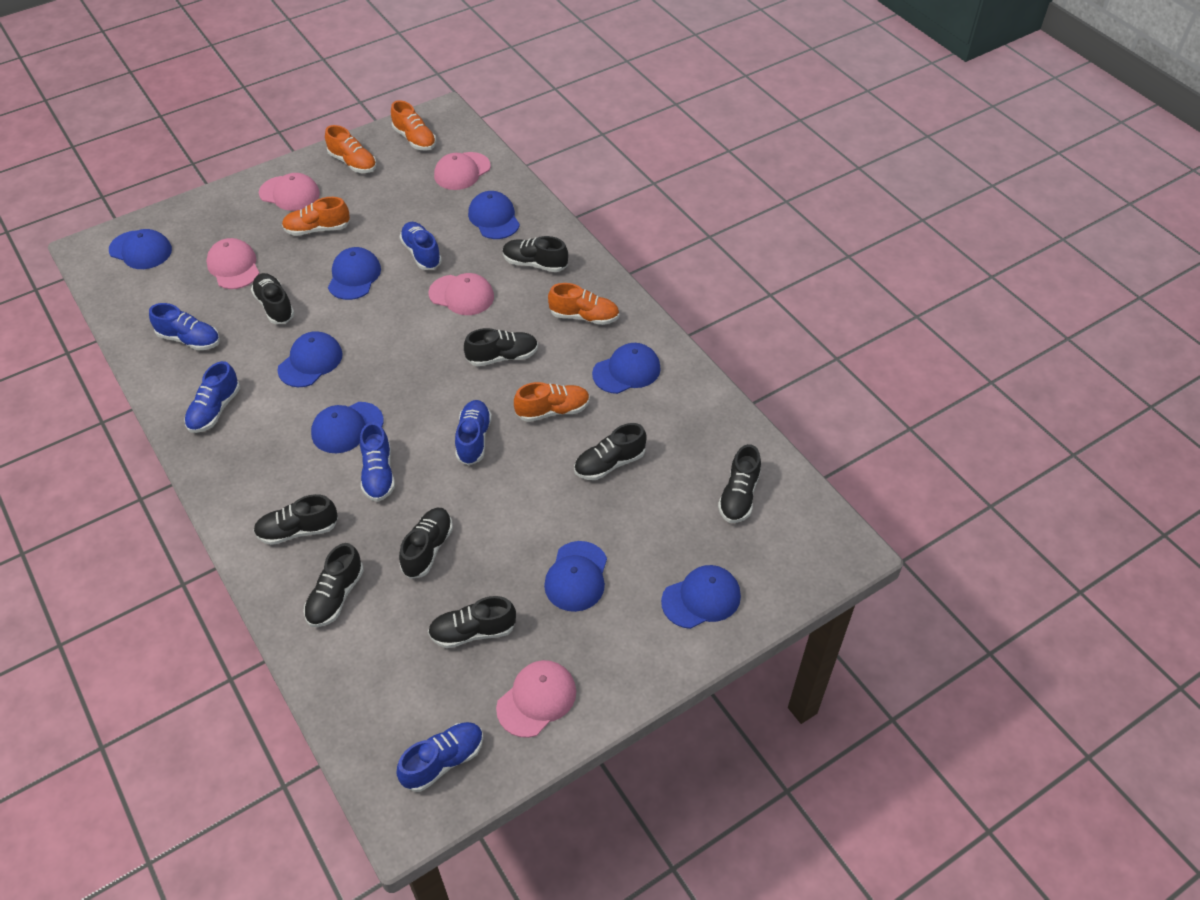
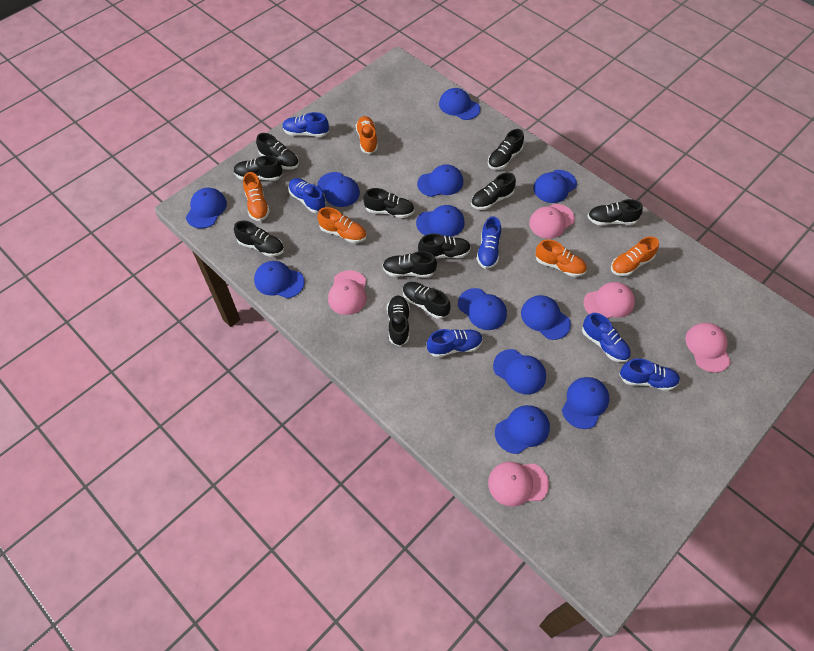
black shoe: 9 -> 11
blue cap: 8 -> 12

